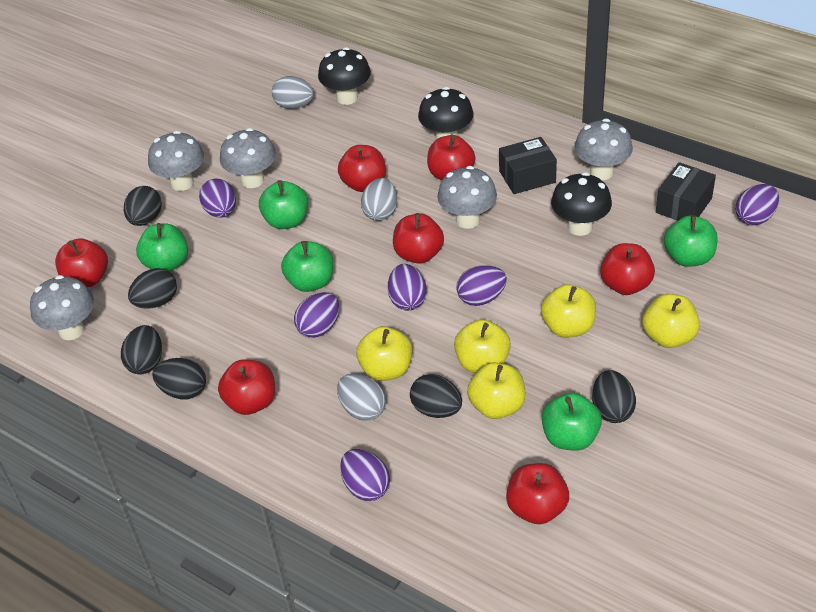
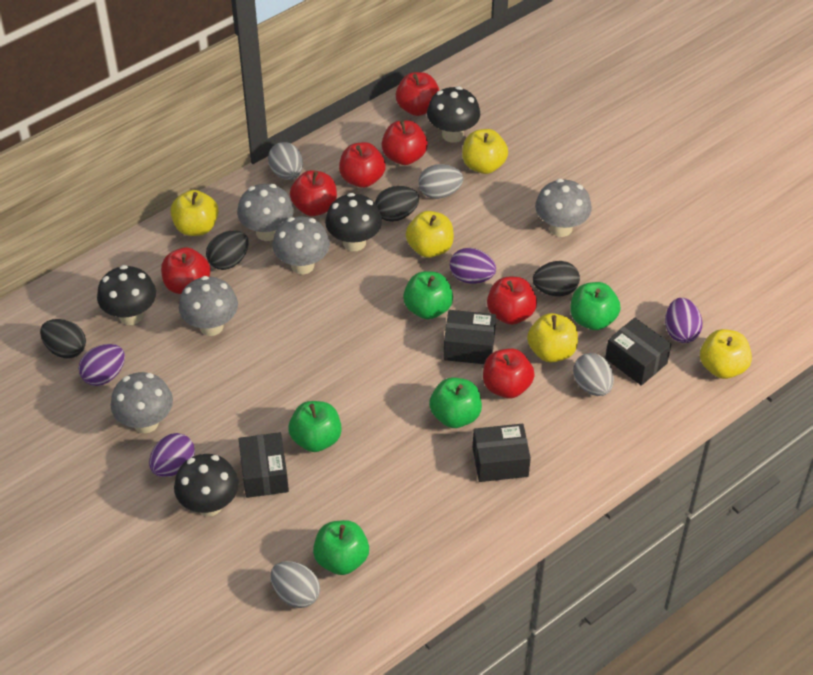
black box: 2 -> 4
black egg: 6 -> 4
black mushroom: 3 -> 4
grey egg: 3 -> 4
purple egg: 6 -> 4

